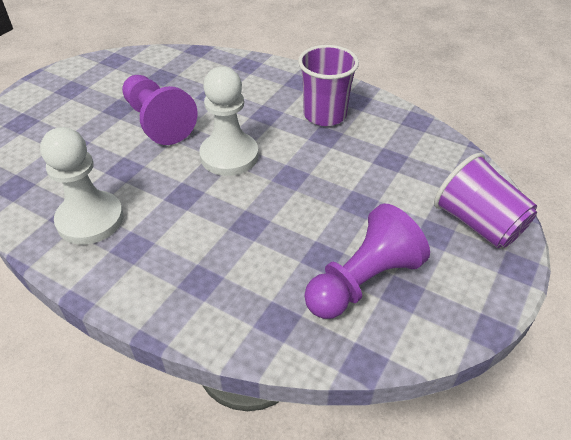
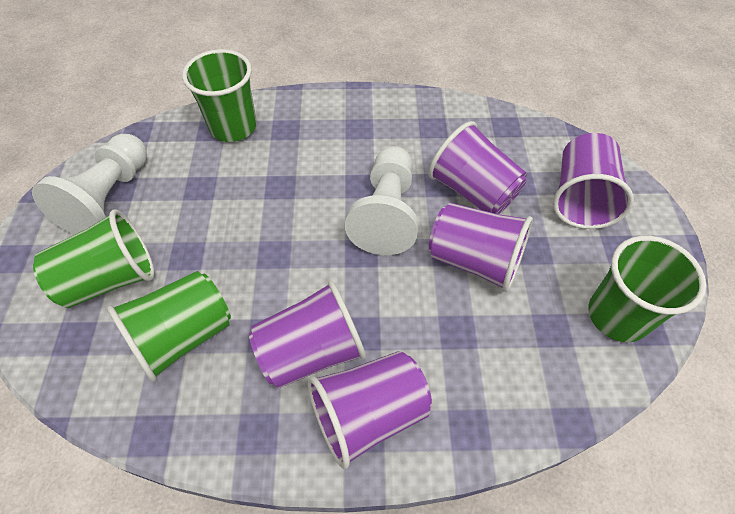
green cup: 0 -> 4
purple cup: 2 -> 5
purple pawn: 2 -> 0

